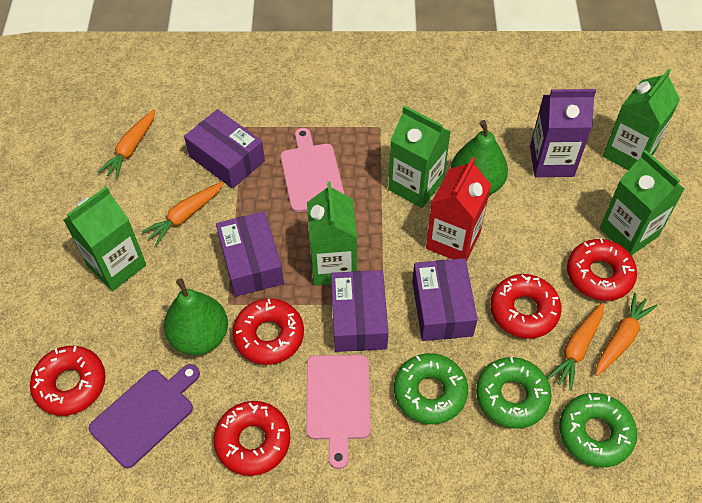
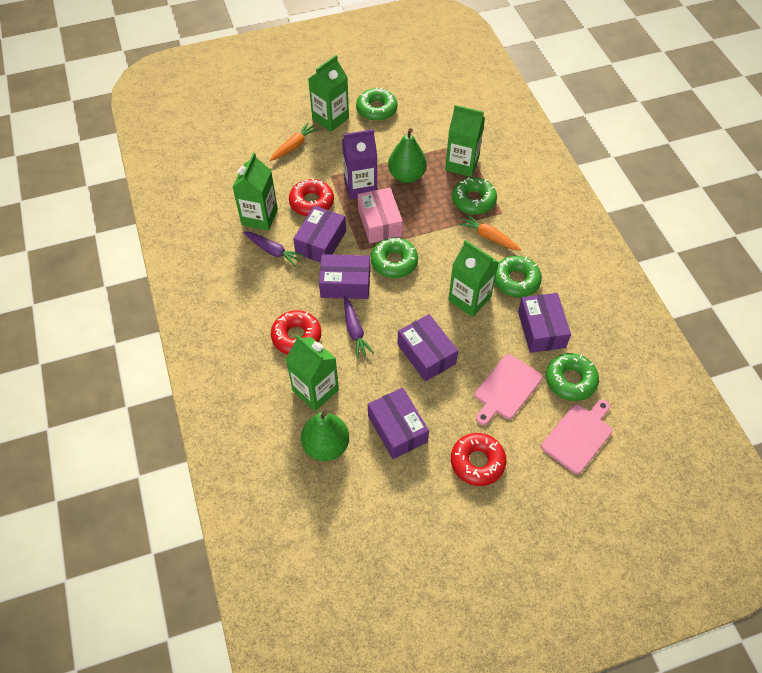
green donut: 3 -> 5
orange carrot: 4 -> 2
pink box: 0 -> 1
purple box: 4 -> 5
purple carrot: 0 -> 2
purple cutting board: 1 -> 0
red carton: 1 -> 0
red donut: 5 -> 3

